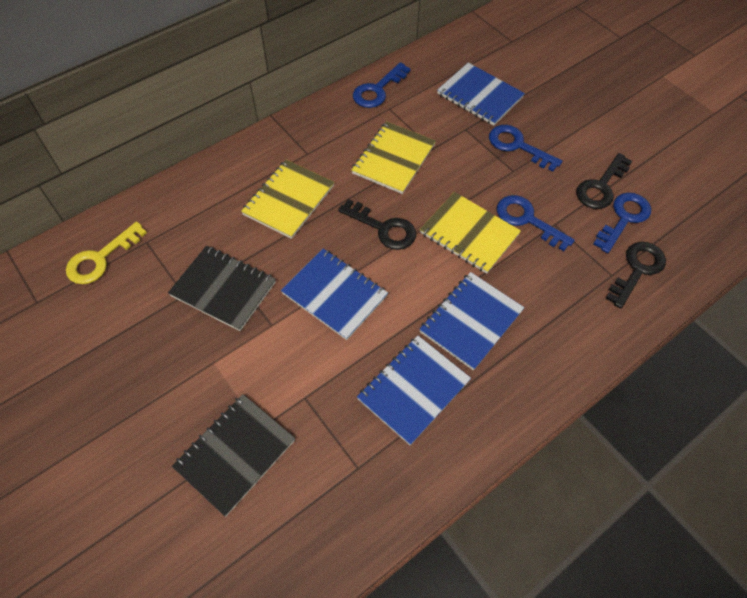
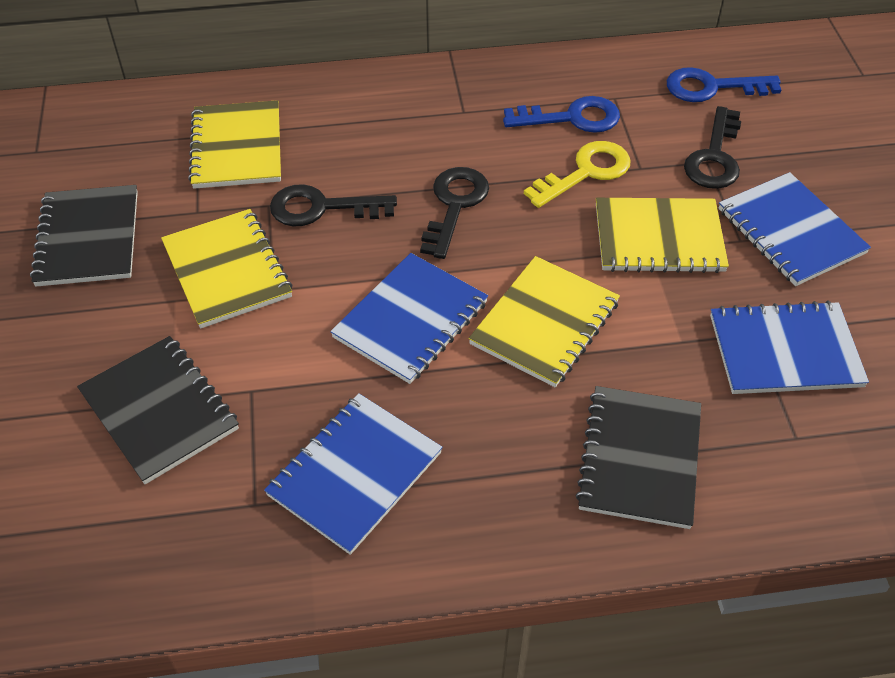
black notebook: 2 -> 3
blue key: 4 -> 2
yellow notebook: 3 -> 4

